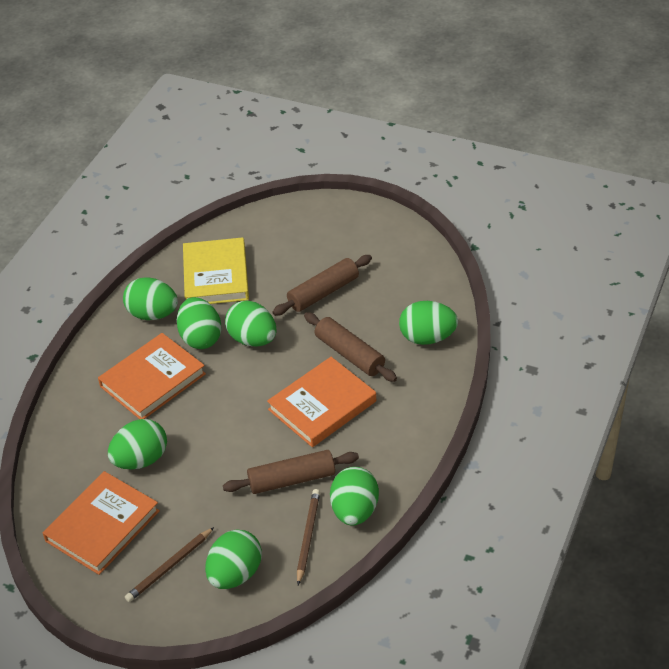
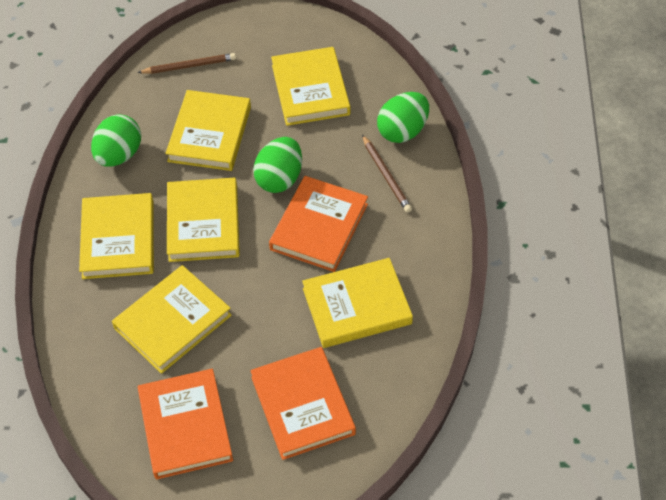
brown rolling pin: 3 -> 0
green egg: 7 -> 3
yellow book: 1 -> 6

